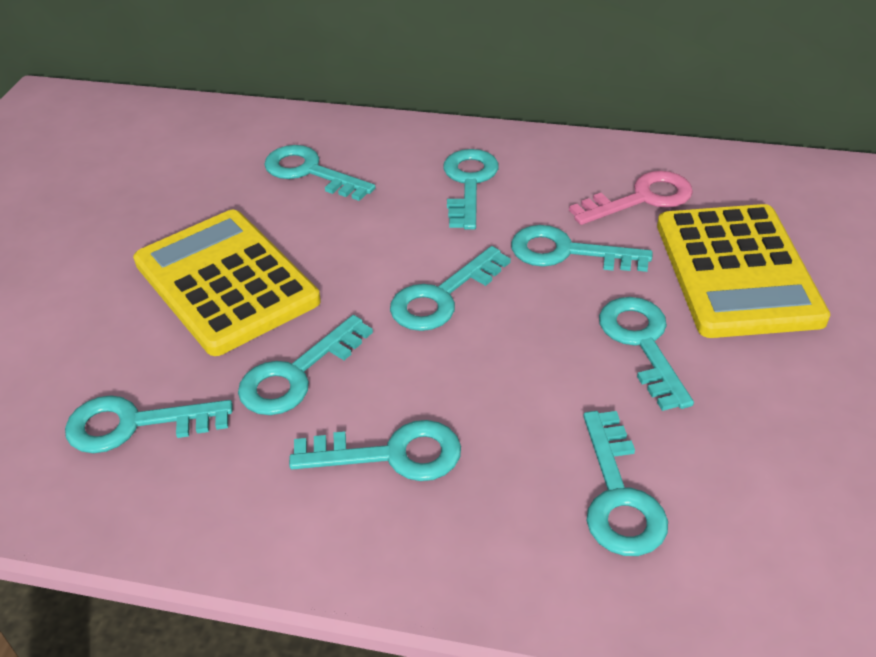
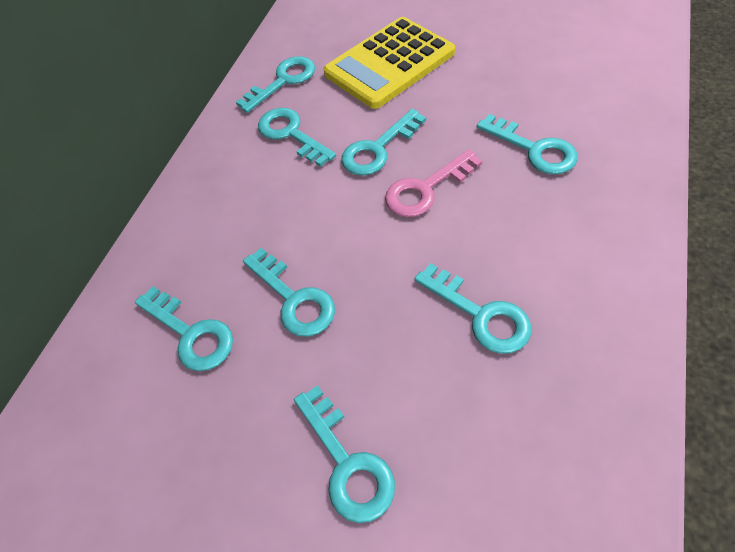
turquoise key: 9 -> 8
yellow calculator: 2 -> 1

